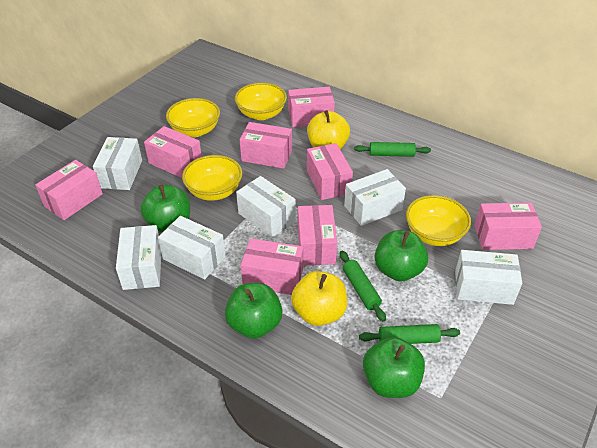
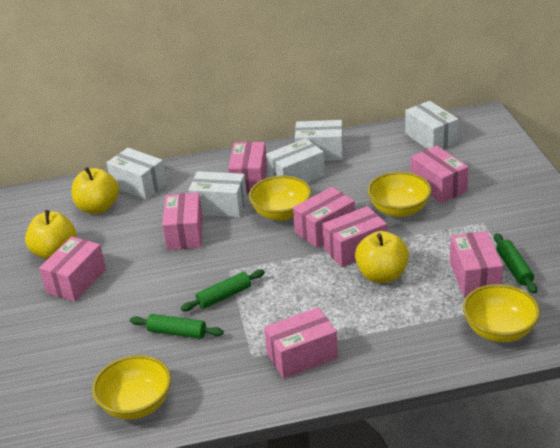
green apple: 4 -> 0
white box: 6 -> 5
yellow apple: 2 -> 3

